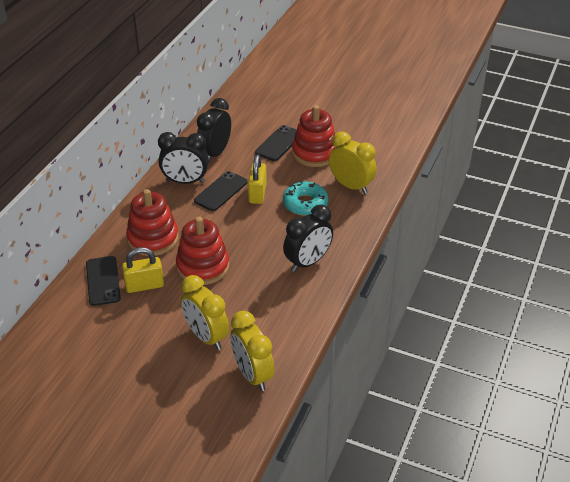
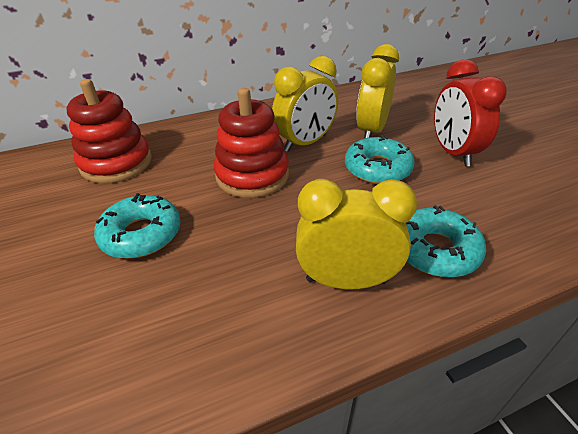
black clock: 3 -> 0
black phone: 3 -> 0
red clock: 0 -> 1
red stacking toy: 3 -> 2
turquoise donut: 1 -> 3
yellow padlock: 2 -> 0

